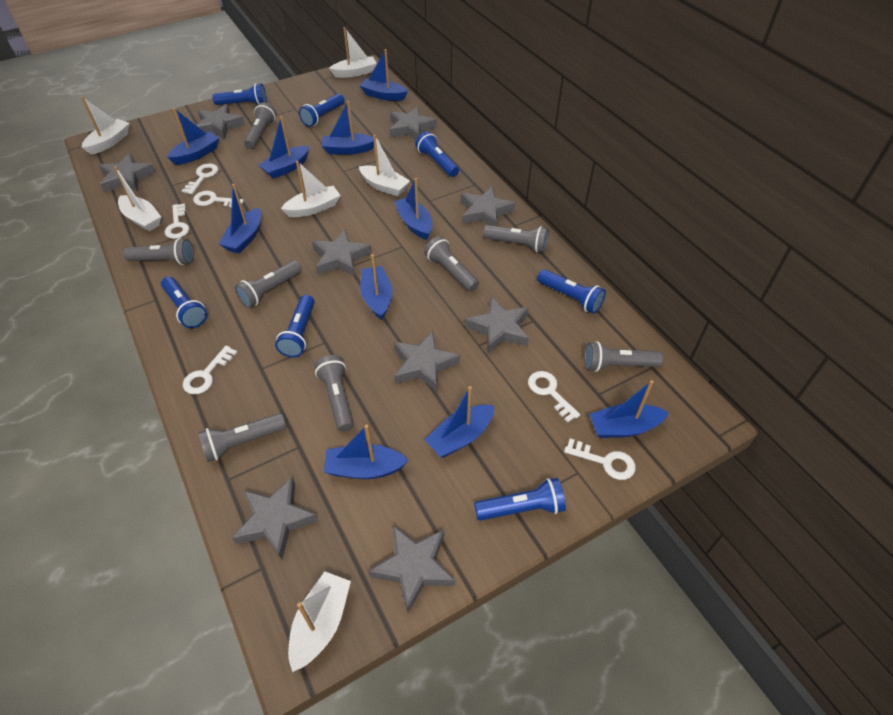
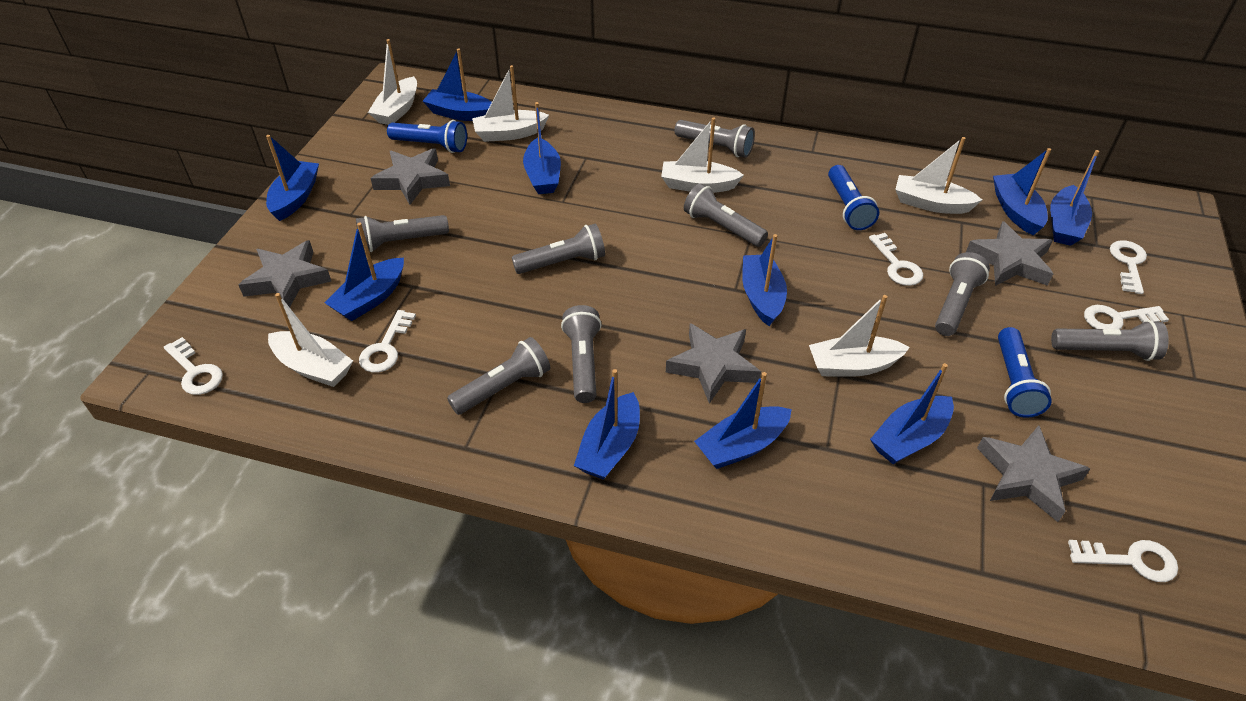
blue flashlight: 7 -> 3
grey star: 9 -> 5

